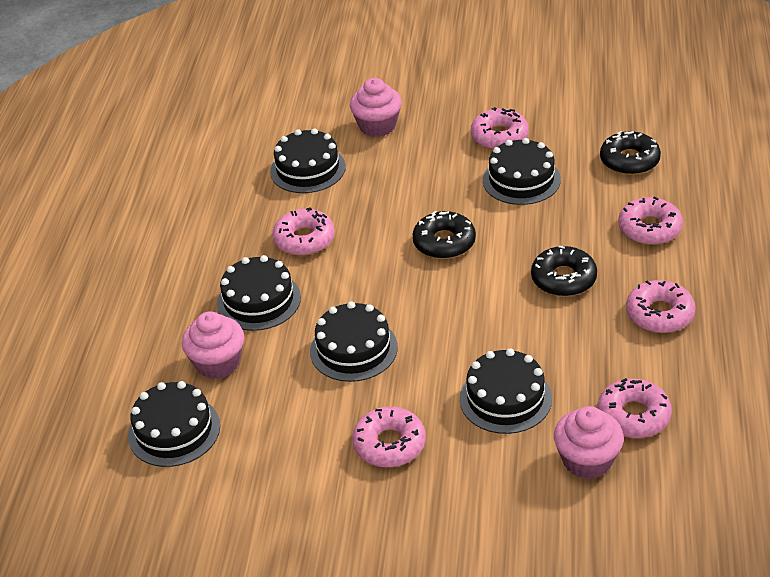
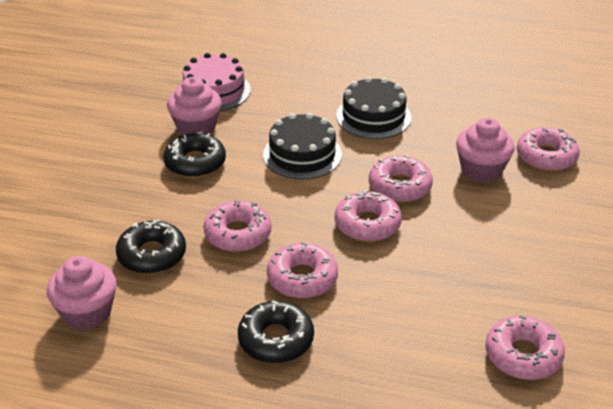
black cake: 6 -> 2
pink cake: 0 -> 1

